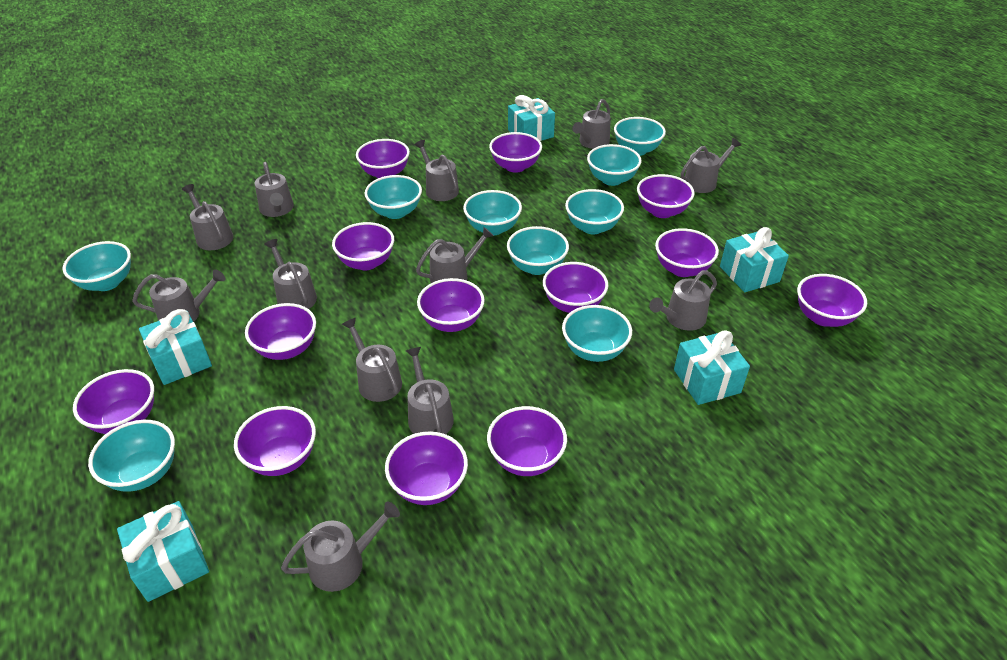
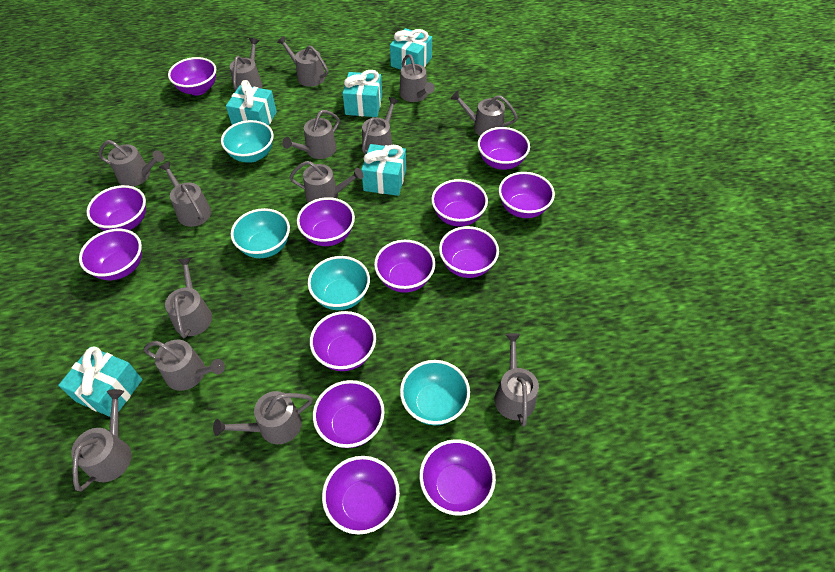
grey watering can: 12 -> 14
turquoise bowl: 9 -> 4

